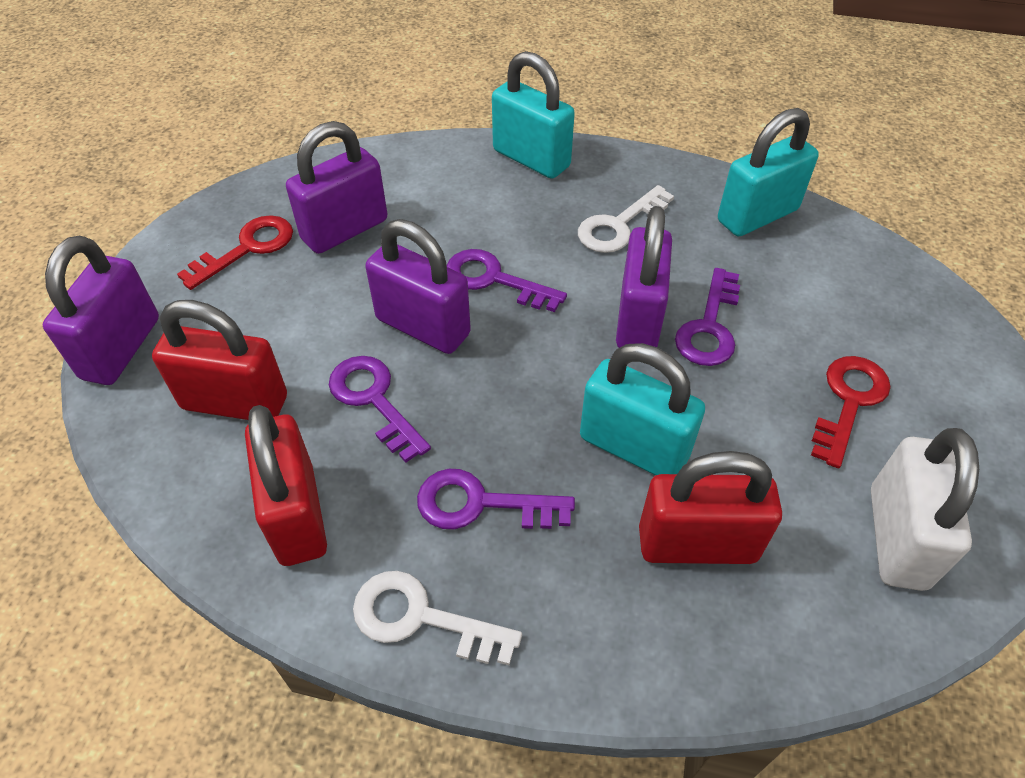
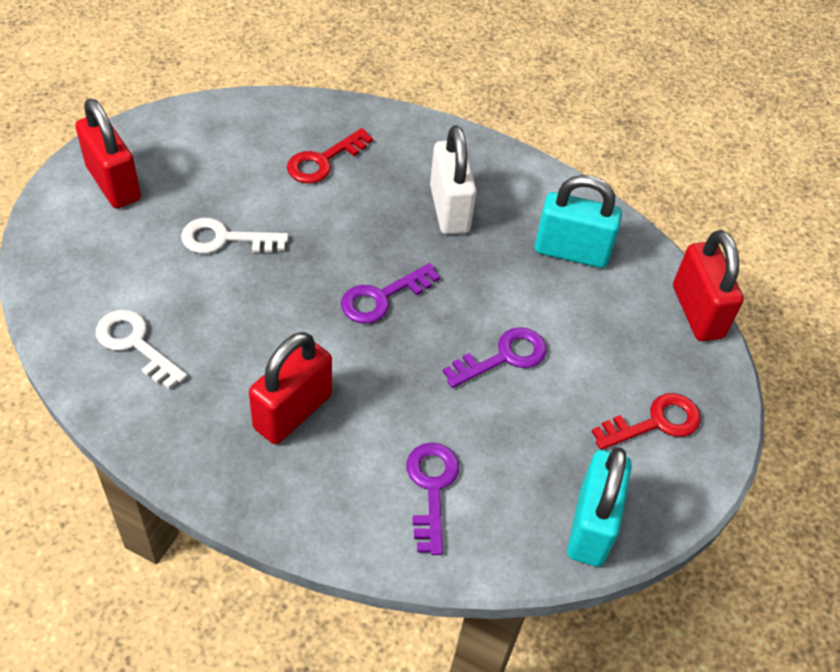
purple key: 4 -> 3
purple padlock: 4 -> 0
turquoise padlock: 3 -> 2

